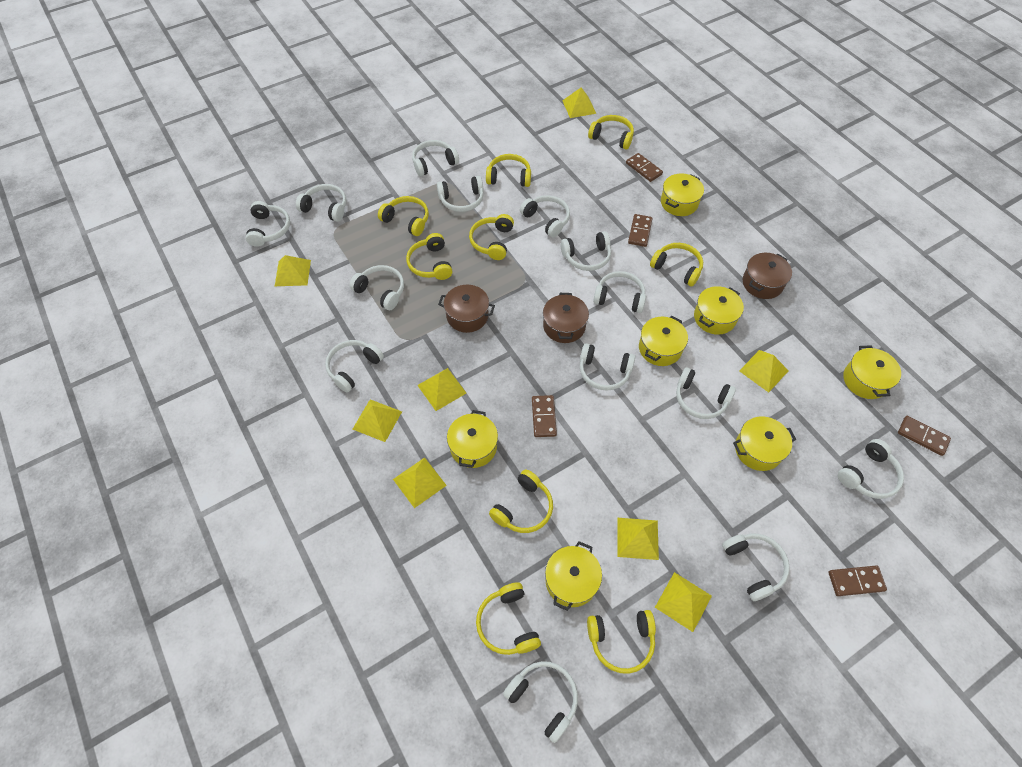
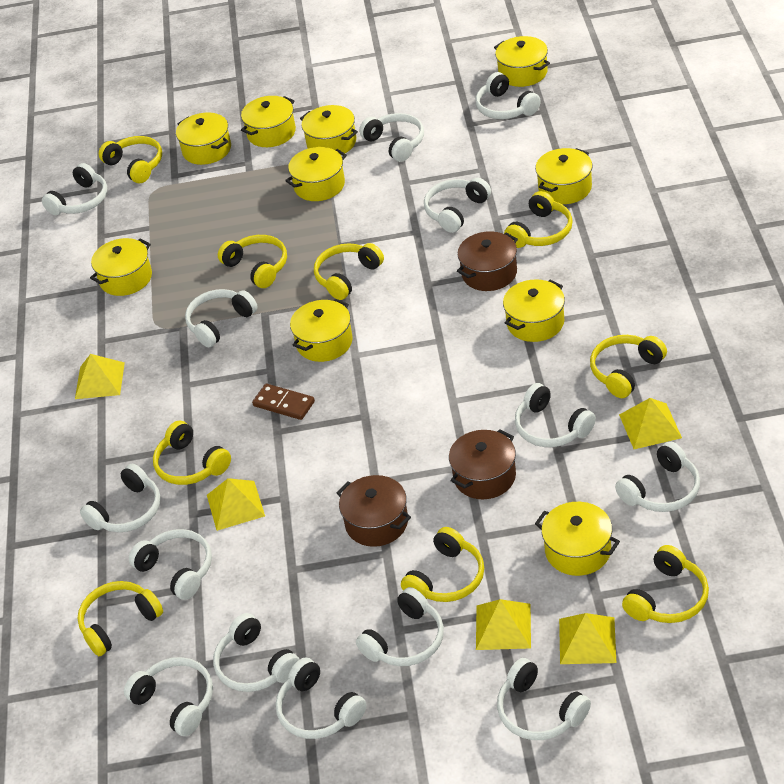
brown domino: 5 -> 1
yellow pot: 7 -> 10
yellow pyramid: 8 -> 5

